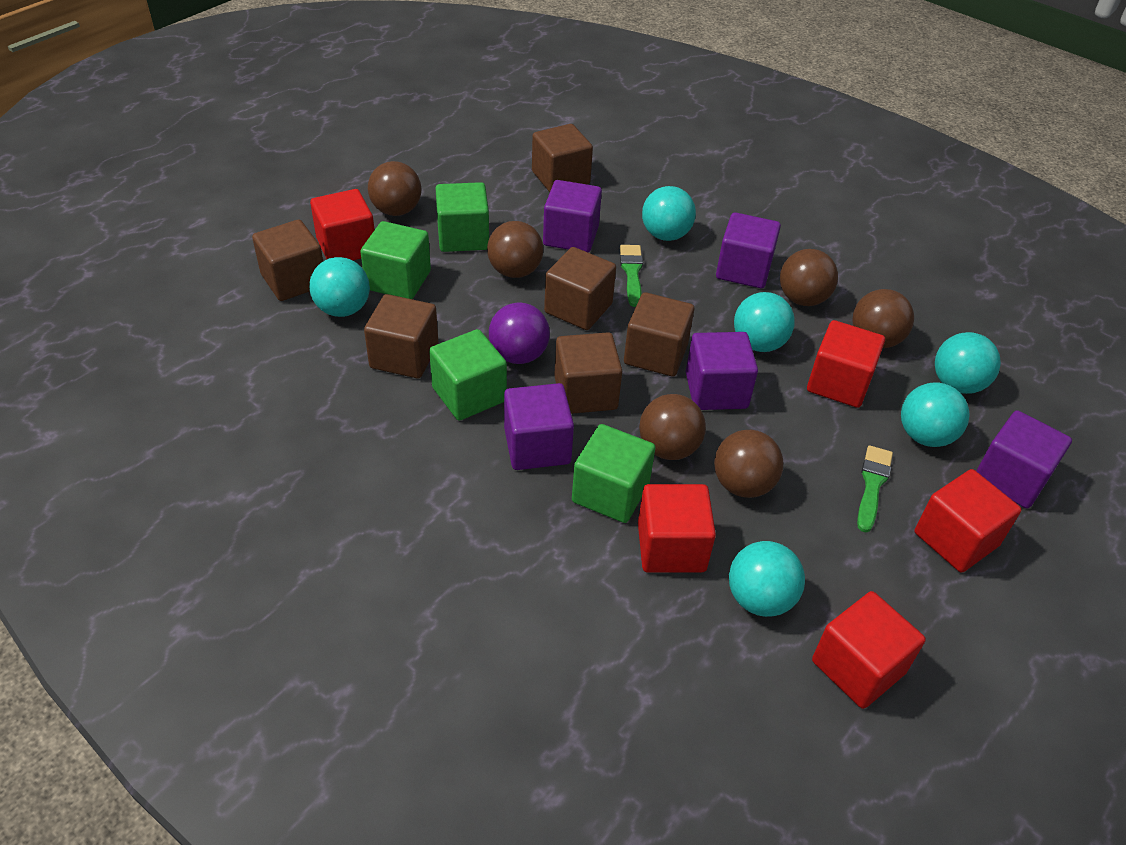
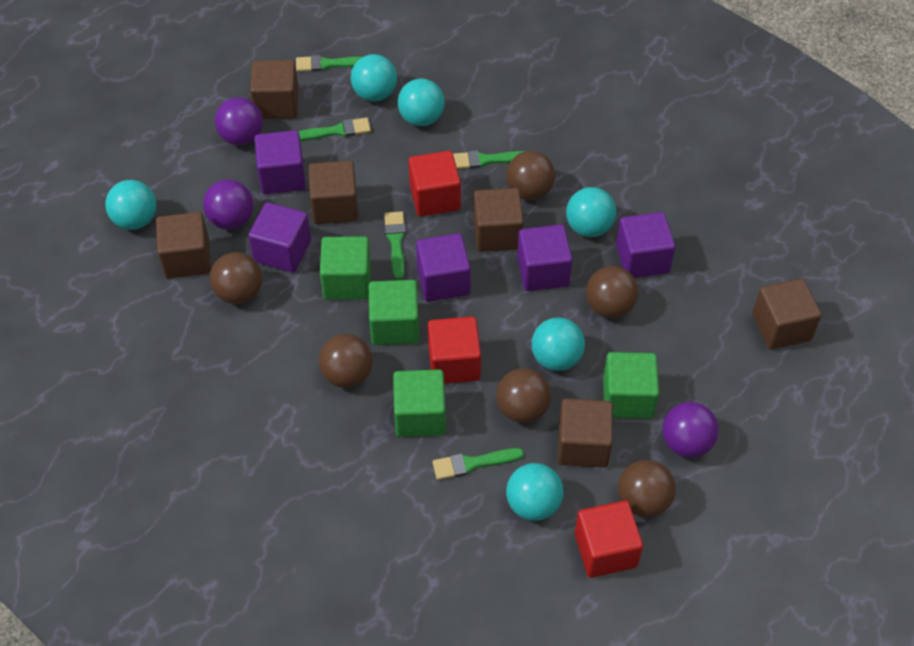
green brush: 2 -> 5
purple ball: 1 -> 3
red cube: 5 -> 3

